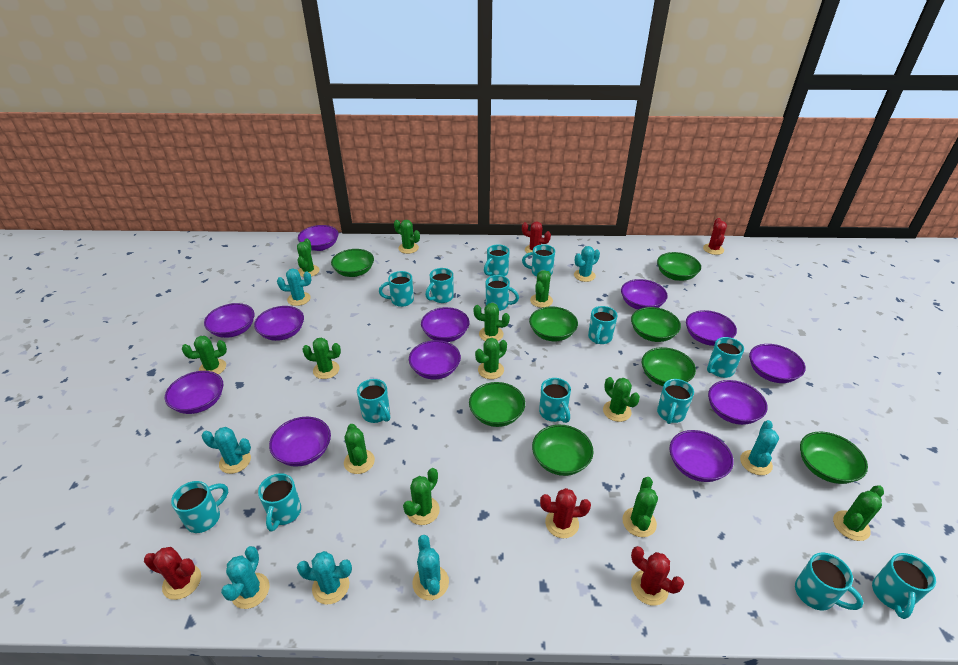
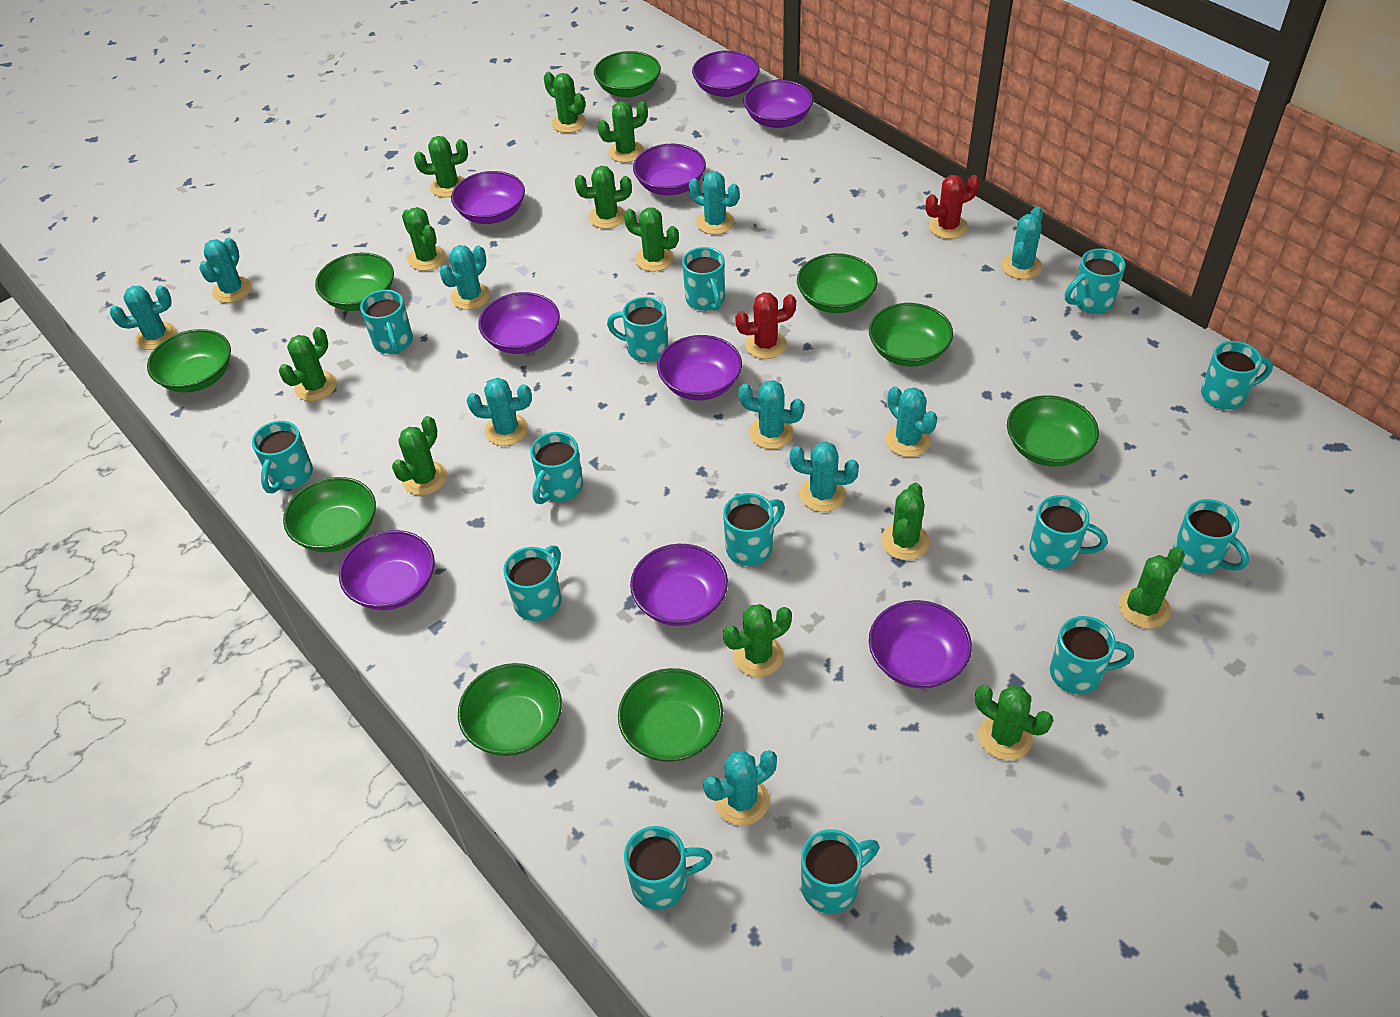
green bowl: 8 -> 9
purple bowl: 12 -> 9
red cactus: 5 -> 2
turquoise cactus: 7 -> 10

